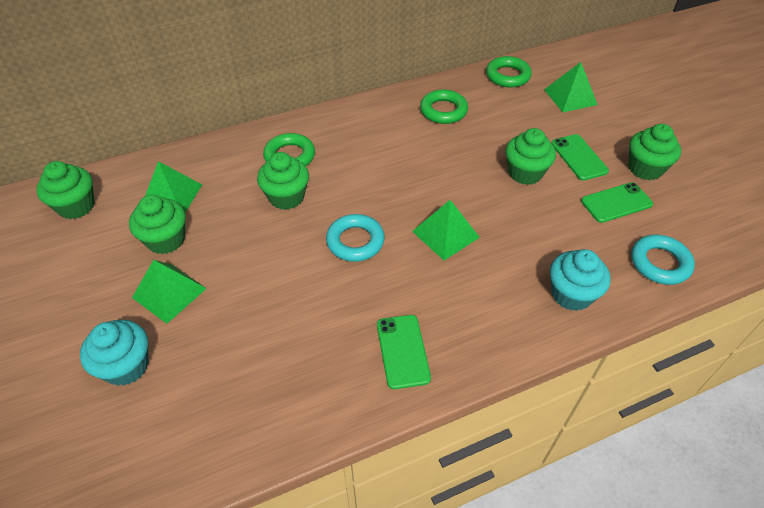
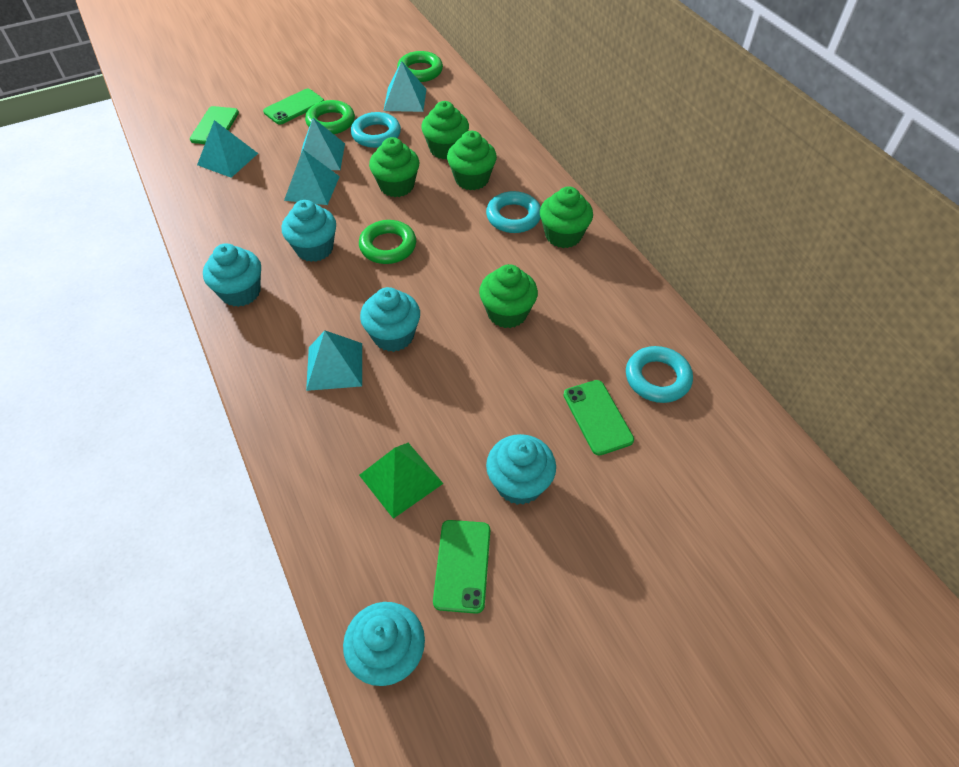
green phone: 3 -> 4
green pyramid: 4 -> 1
turquoise cupcake: 2 -> 5
turquoise pyramid: 0 -> 5
turquoise ring: 2 -> 3

